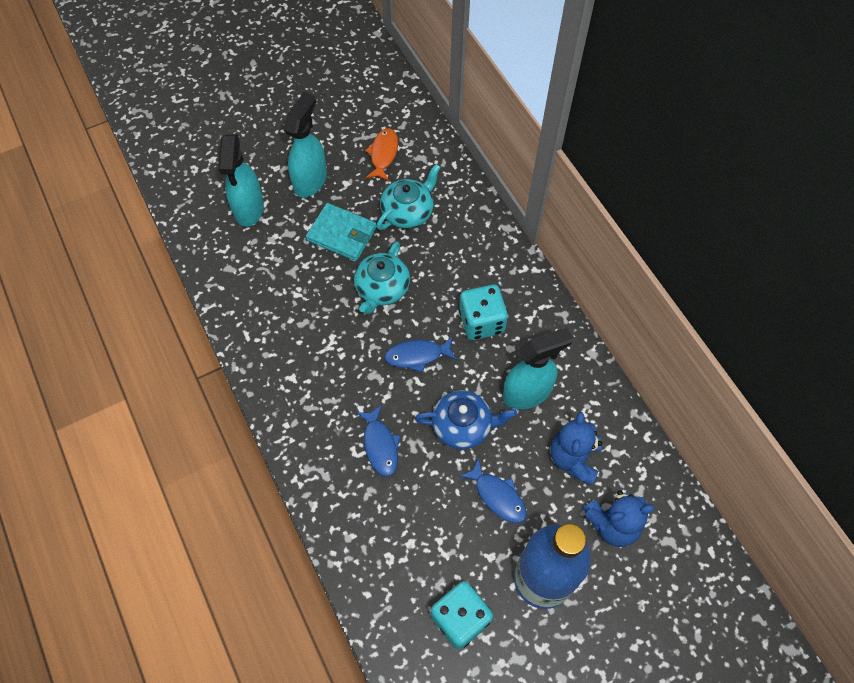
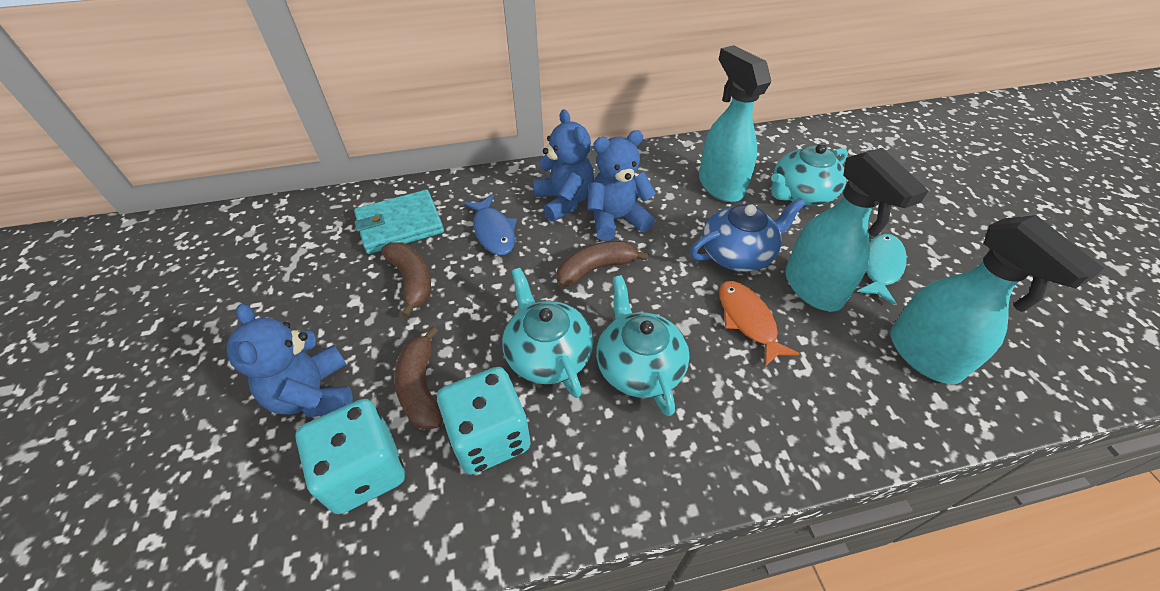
blue bottle: 1 -> 0
blue fish: 3 -> 1
blue teddy bear: 2 -> 3
brown banana: 0 -> 3
turquoise fish: 0 -> 1
turquoise teapot: 2 -> 3

